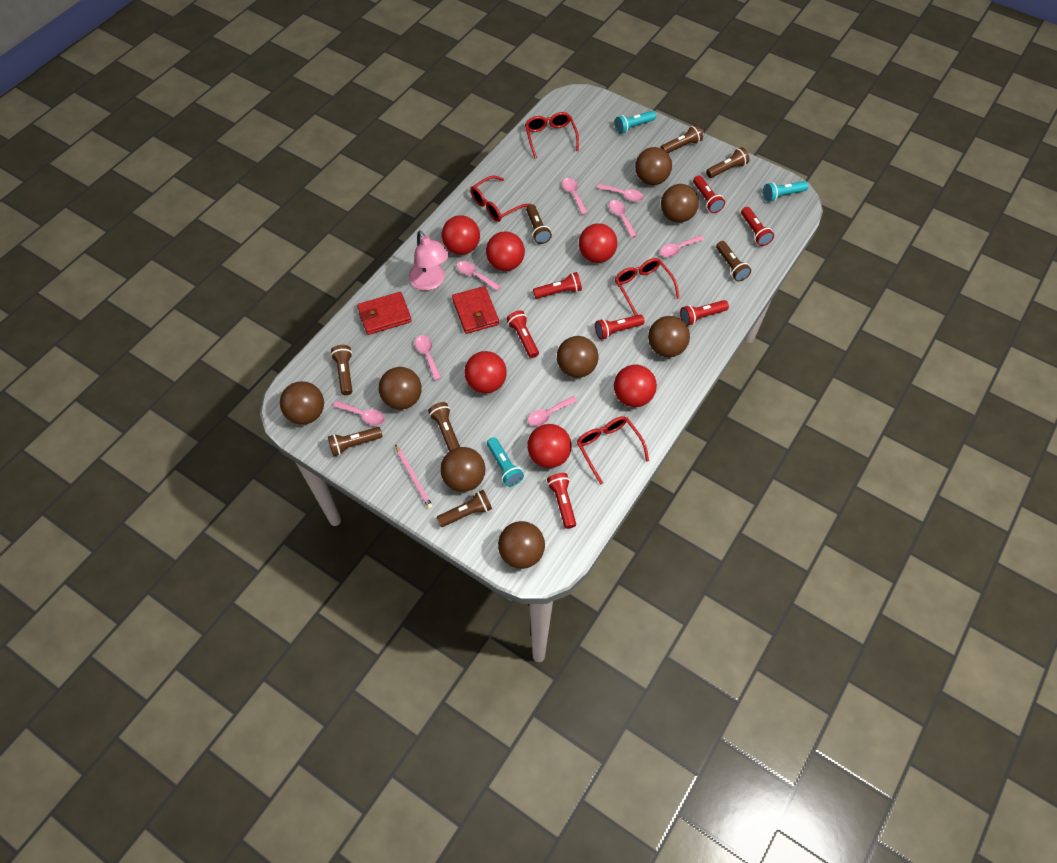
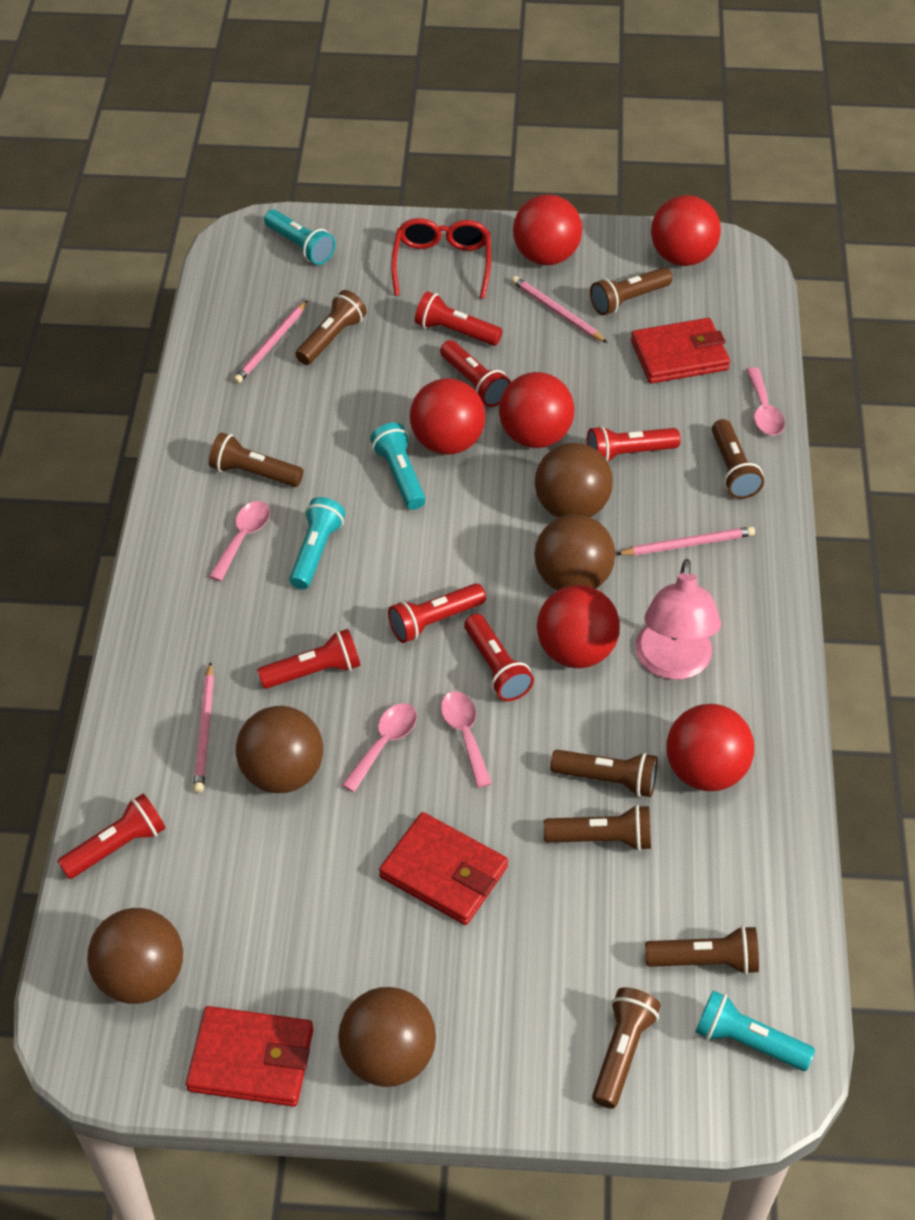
brown ball: 8 -> 5
pink pencil: 1 -> 4
pink spoon: 8 -> 4
red glasses: 4 -> 1
red wallet: 2 -> 3
turquoise flashlight: 3 -> 4

